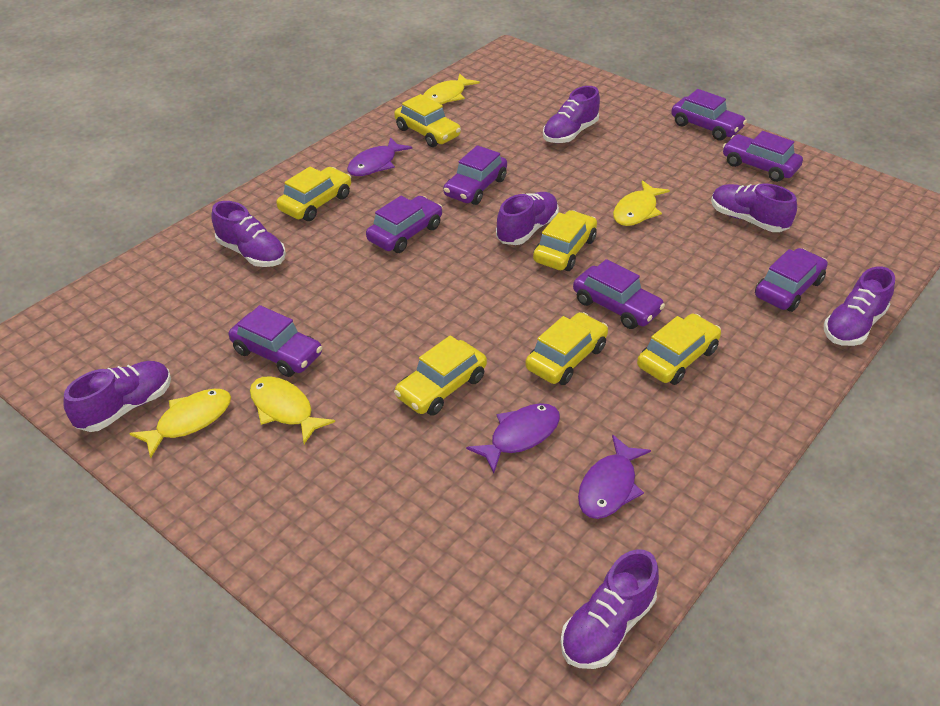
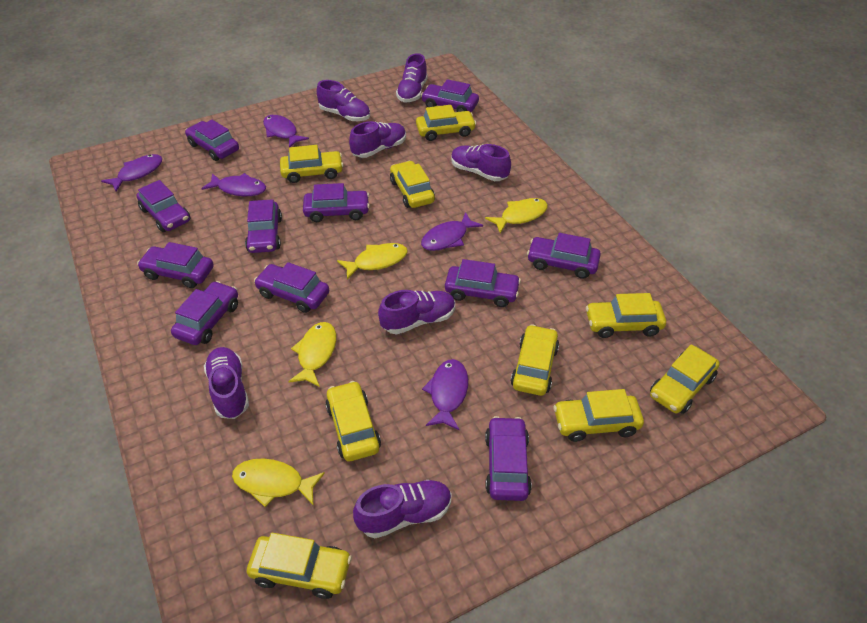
purple car: 7 -> 11
purple fish: 3 -> 5
yellow car: 6 -> 9

